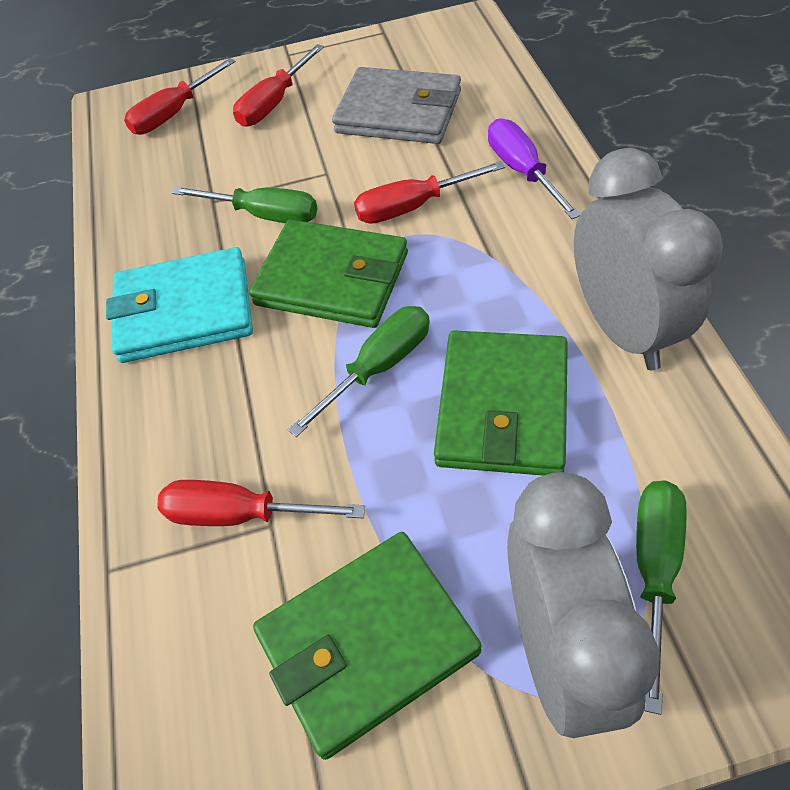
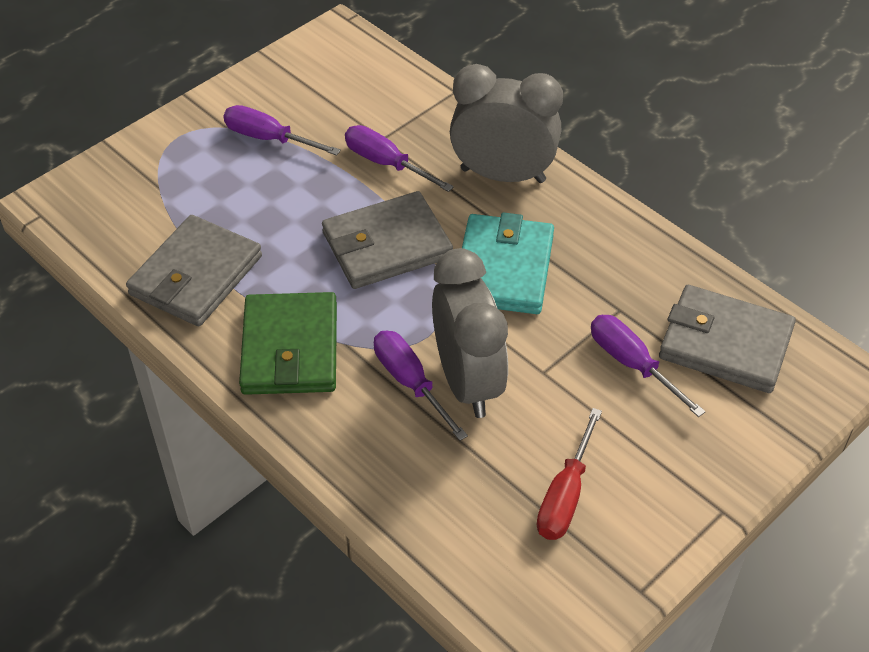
green screwdriver: 3 -> 0
green wallet: 3 -> 1
grey wallet: 1 -> 3
purple screwdriver: 1 -> 4
red screwdriver: 4 -> 1

